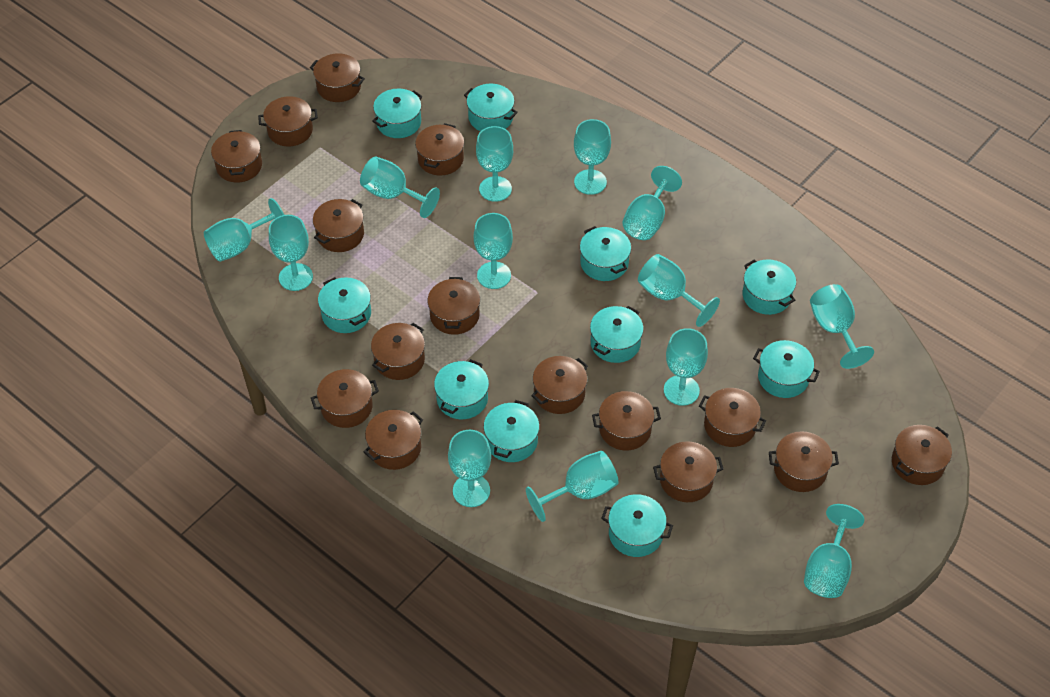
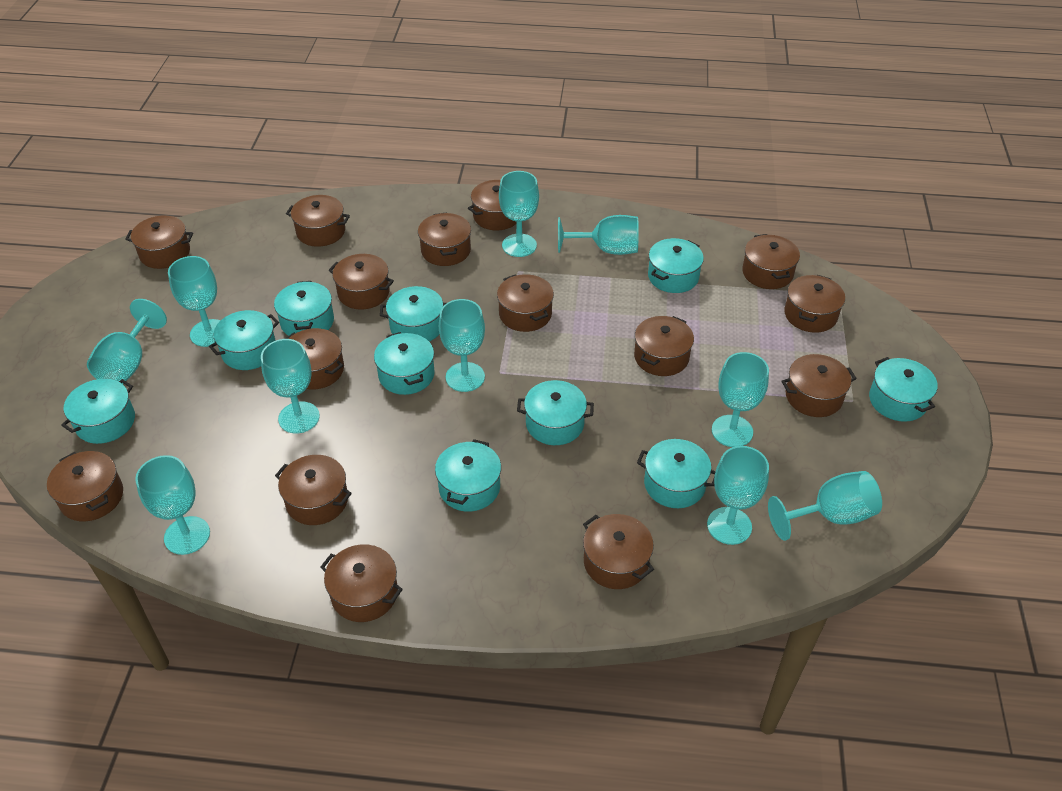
turquoise goblet: 13 -> 10

